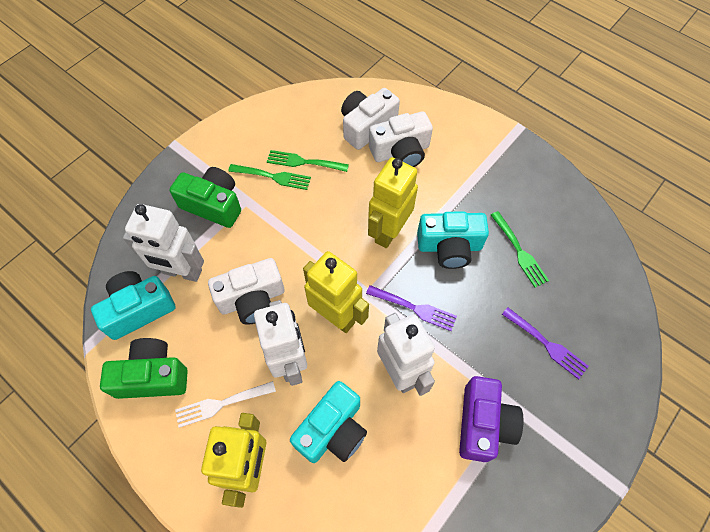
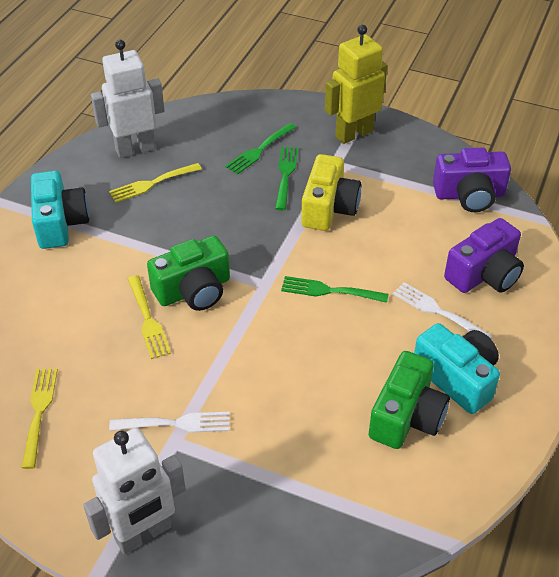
purple camera: 1 -> 2
purple fork: 2 -> 0
turquoise camera: 3 -> 2
white camera: 3 -> 0
white fork: 1 -> 2
white robot: 3 -> 2
yellow camera: 0 -> 1
yellow fork: 0 -> 3
yellow robot: 3 -> 1

